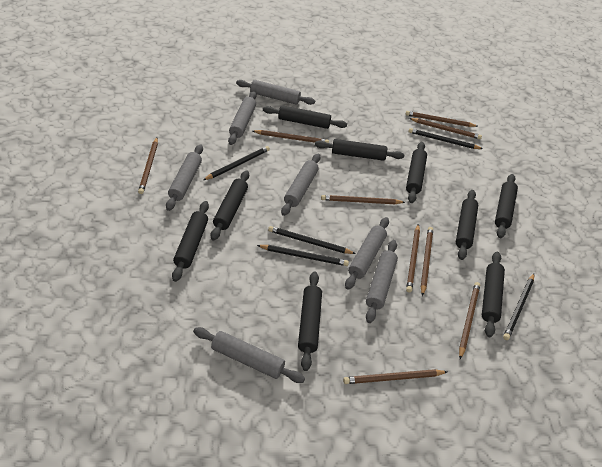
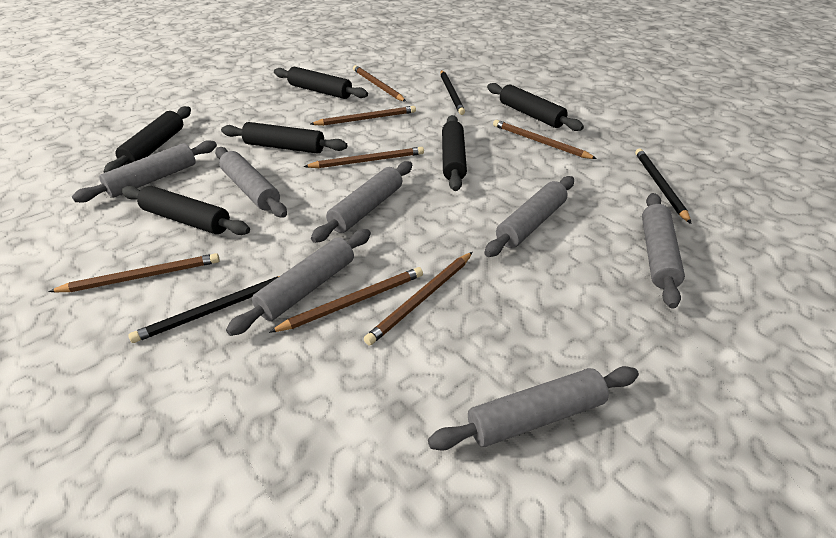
black pencil: 5 -> 3
black rolling pin: 9 -> 6
brown pencil: 9 -> 7

